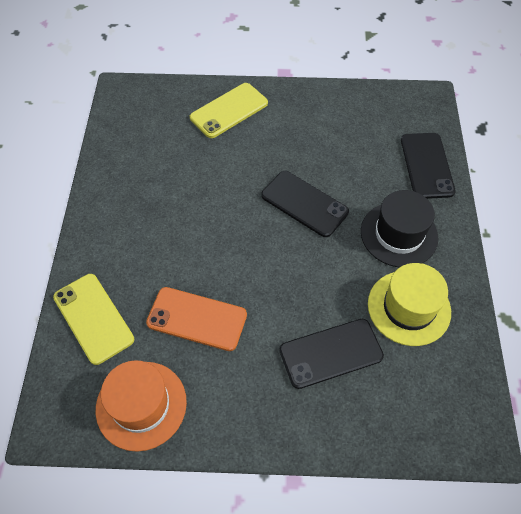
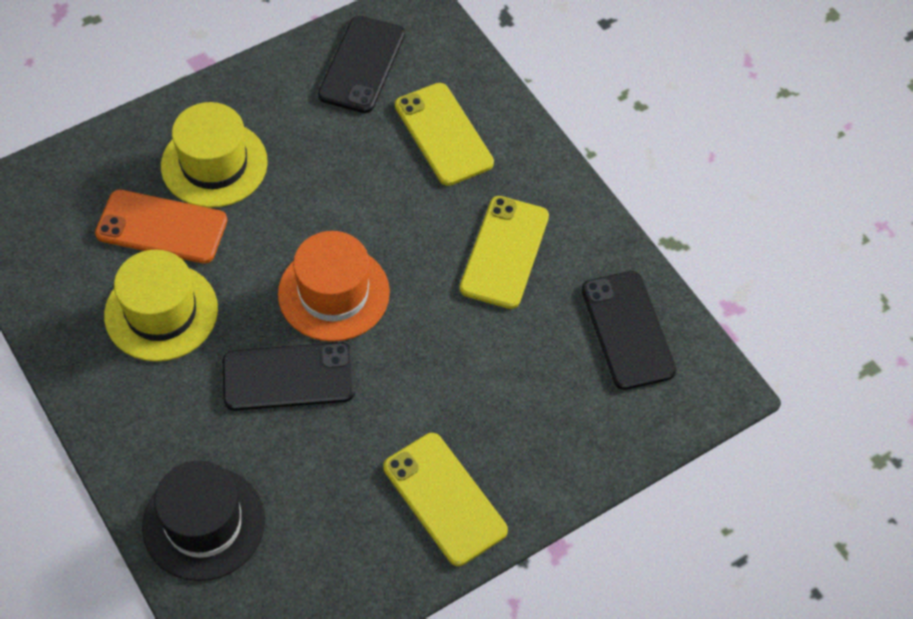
yellow hat: 1 -> 2
yellow phone: 2 -> 3

